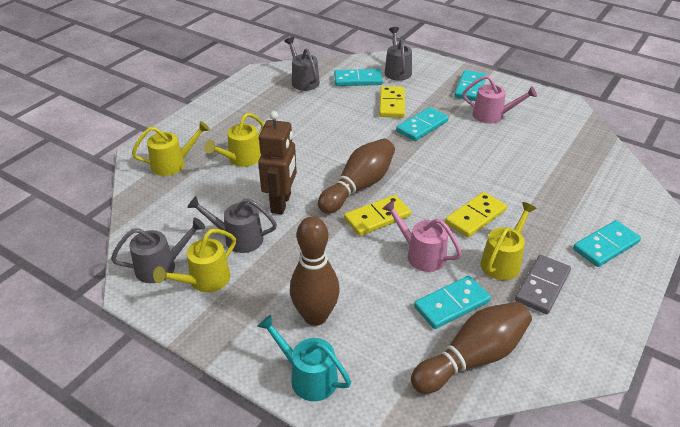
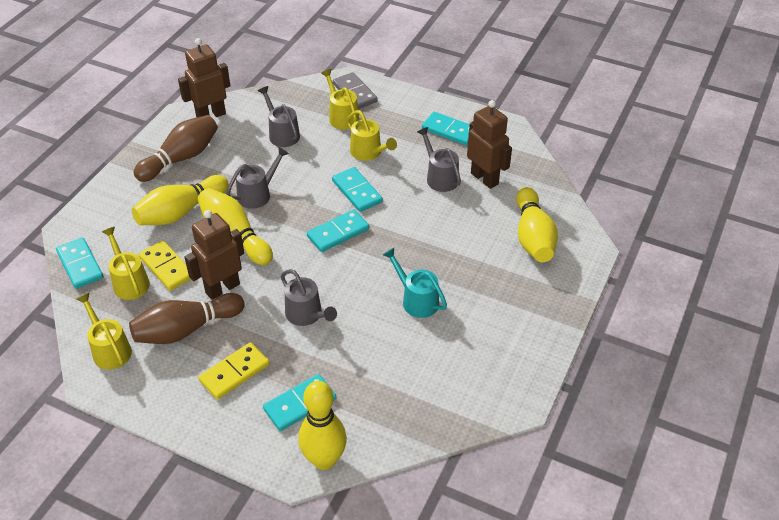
brown bowling pin: 3 -> 2
brown robot: 1 -> 3
pink watering can: 2 -> 0
yellow bowling pin: 0 -> 4
yellow domino: 3 -> 2

